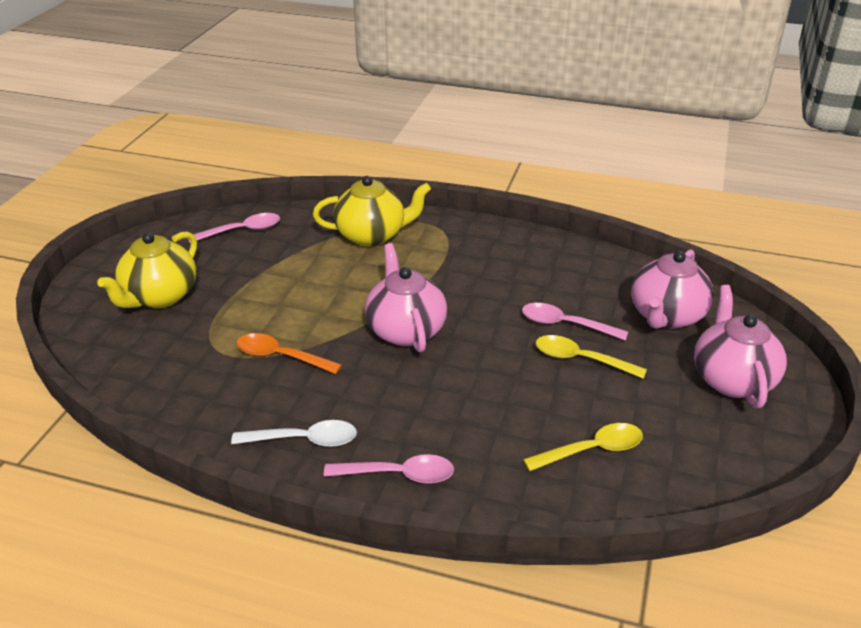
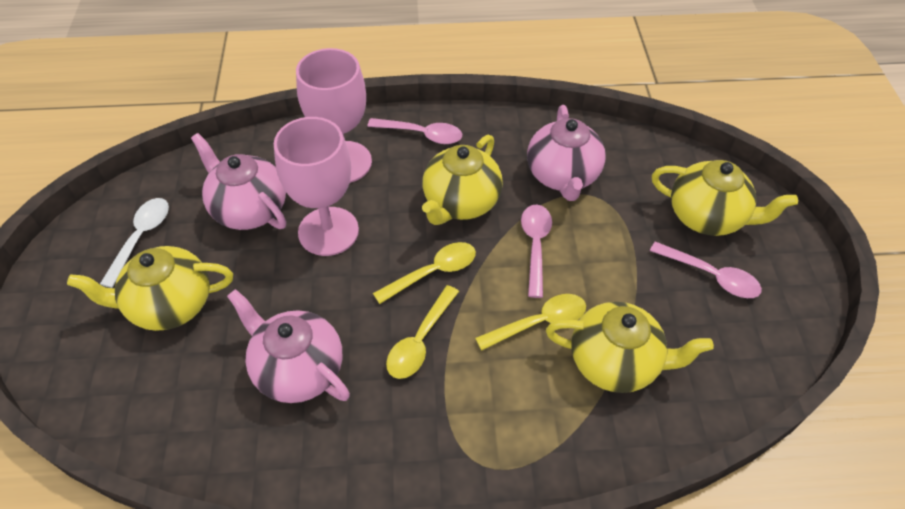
orange spoon: 1 -> 0
pink goblet: 0 -> 2
yellow spoon: 2 -> 3
yellow teapot: 2 -> 4

